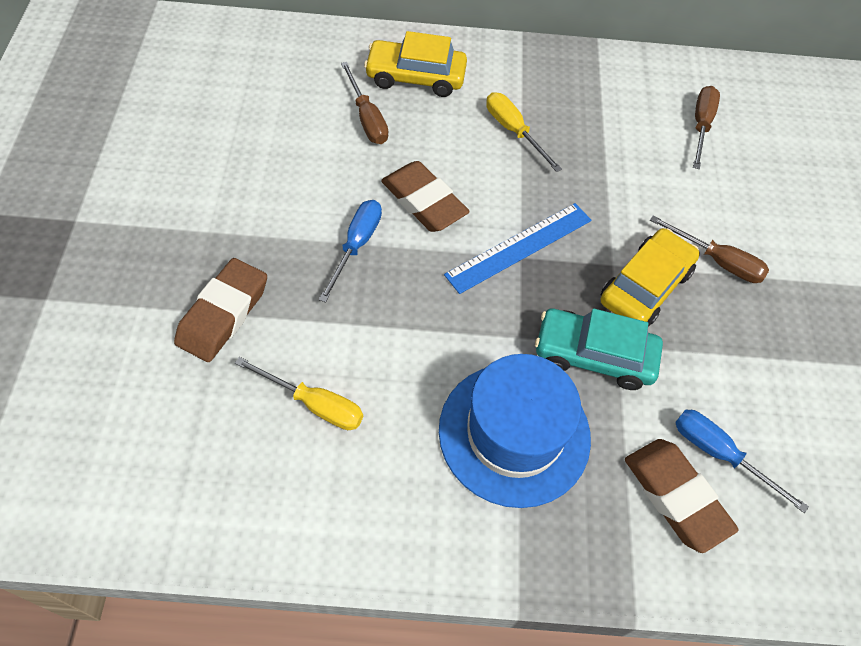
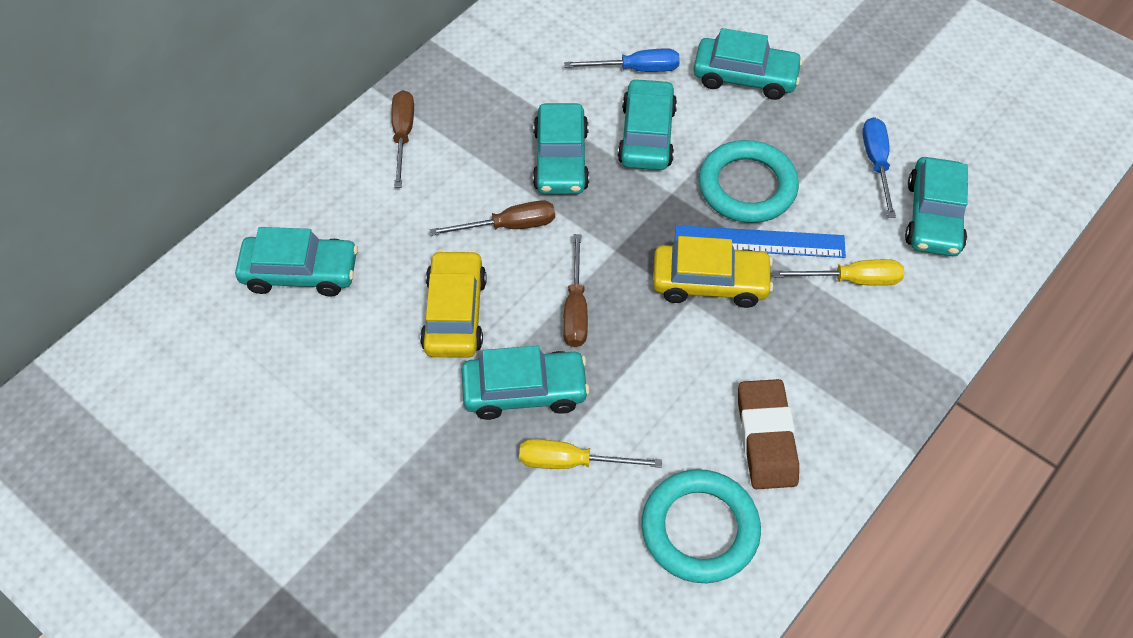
blue hat: 1 -> 0
brown eraser: 3 -> 1
turquoise car: 1 -> 6
turquoise ring: 0 -> 2

